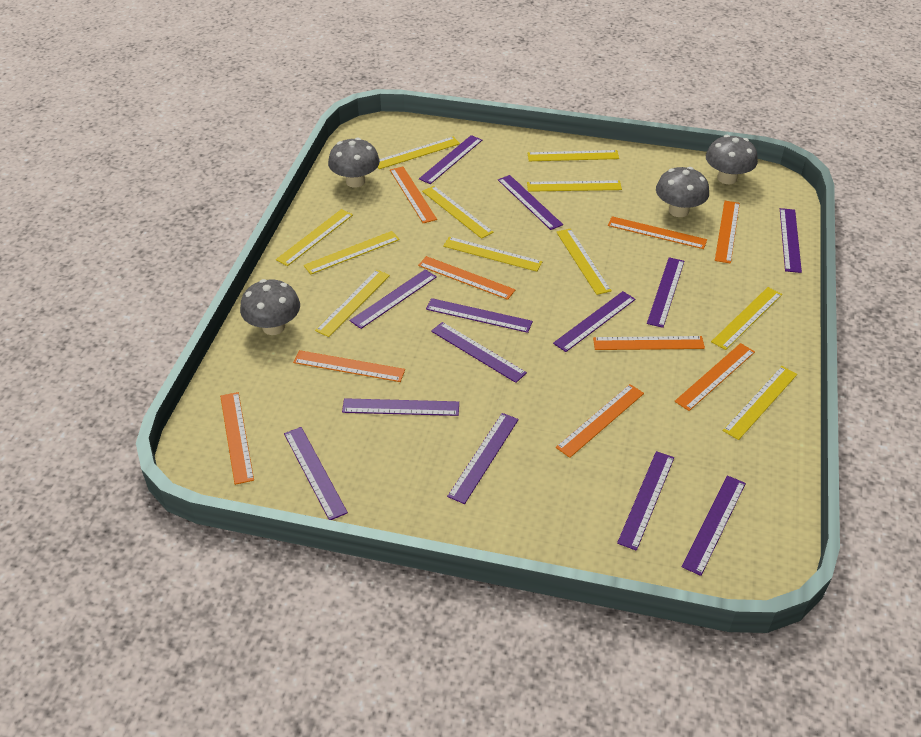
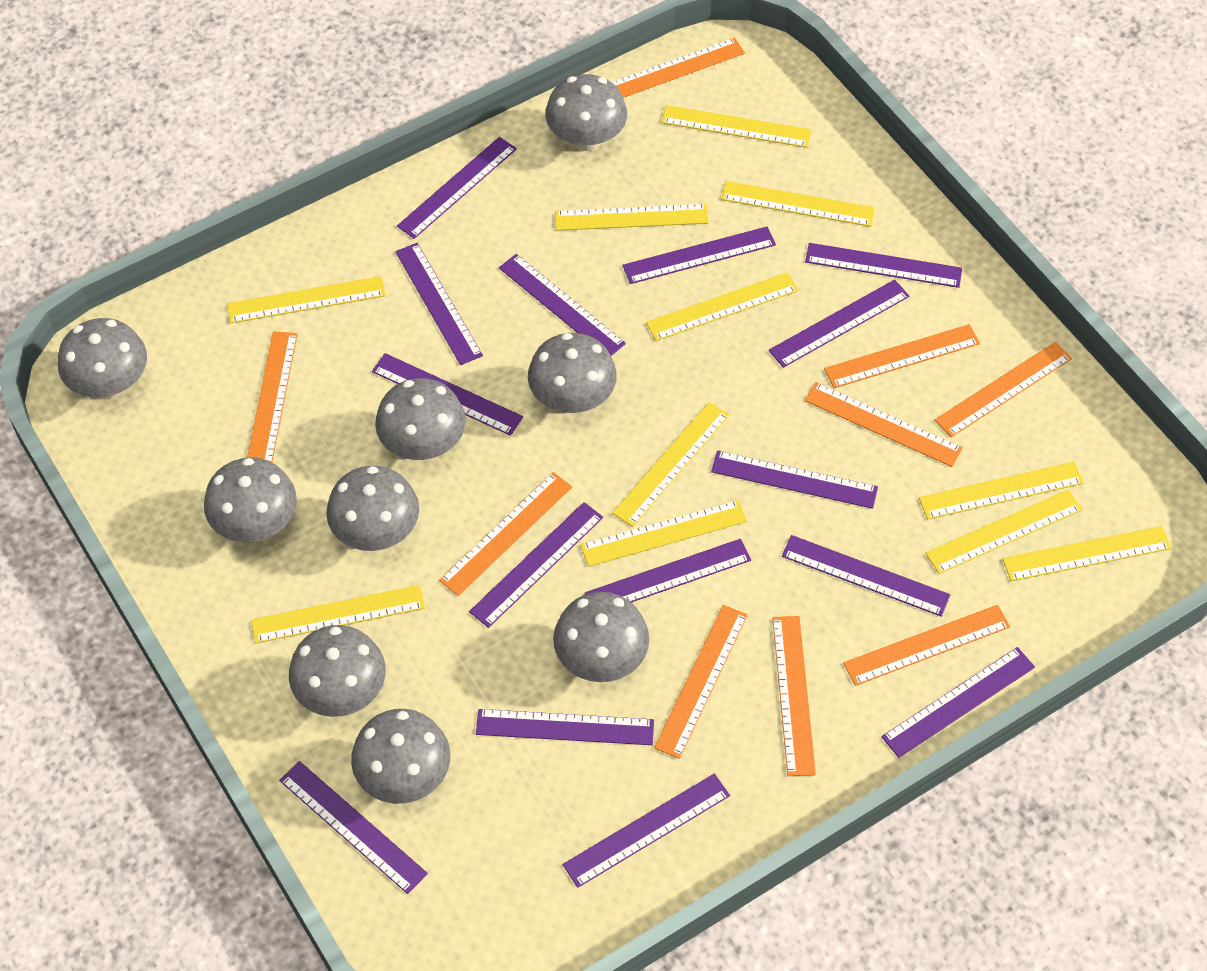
grey mushroom: 4 -> 9
purple ruler: 13 -> 15

